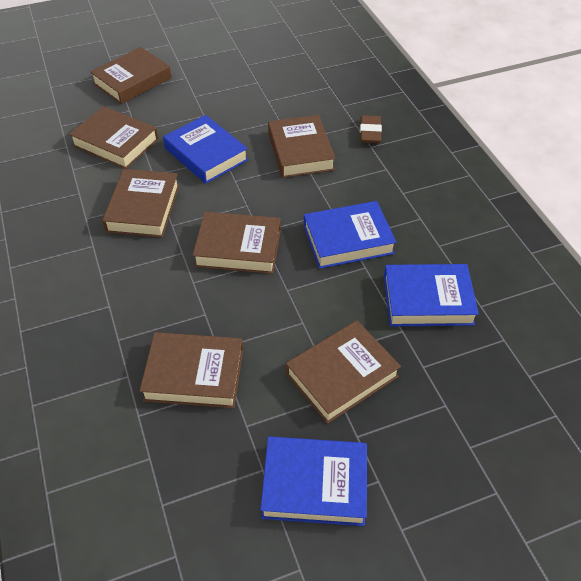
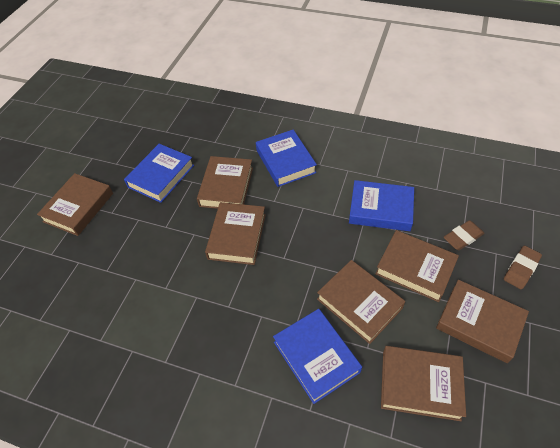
brown eraser: 1 -> 2

